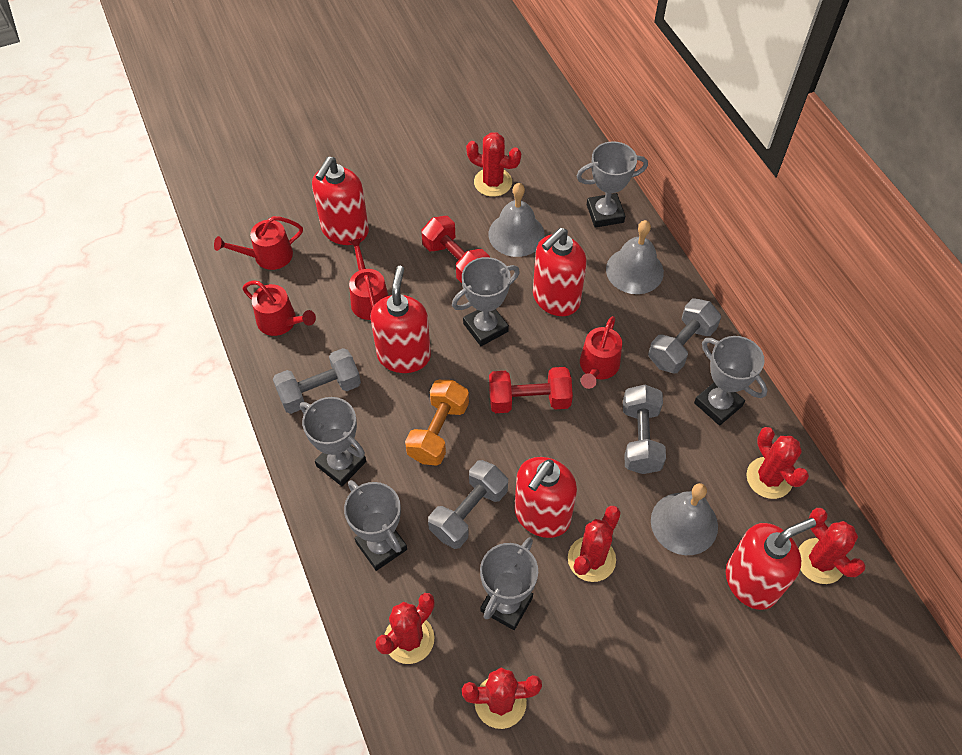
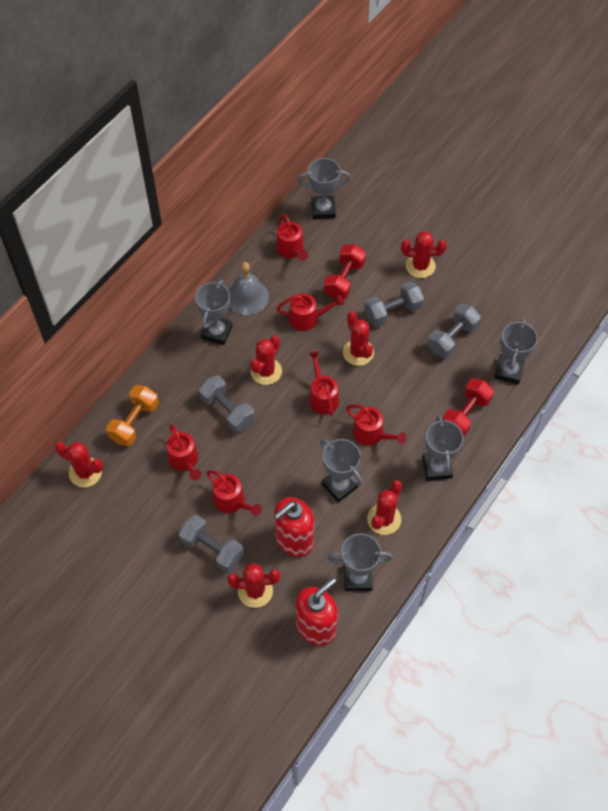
grey bell: 3 -> 1
red soap dispenser: 5 -> 2
red watering can: 4 -> 6

